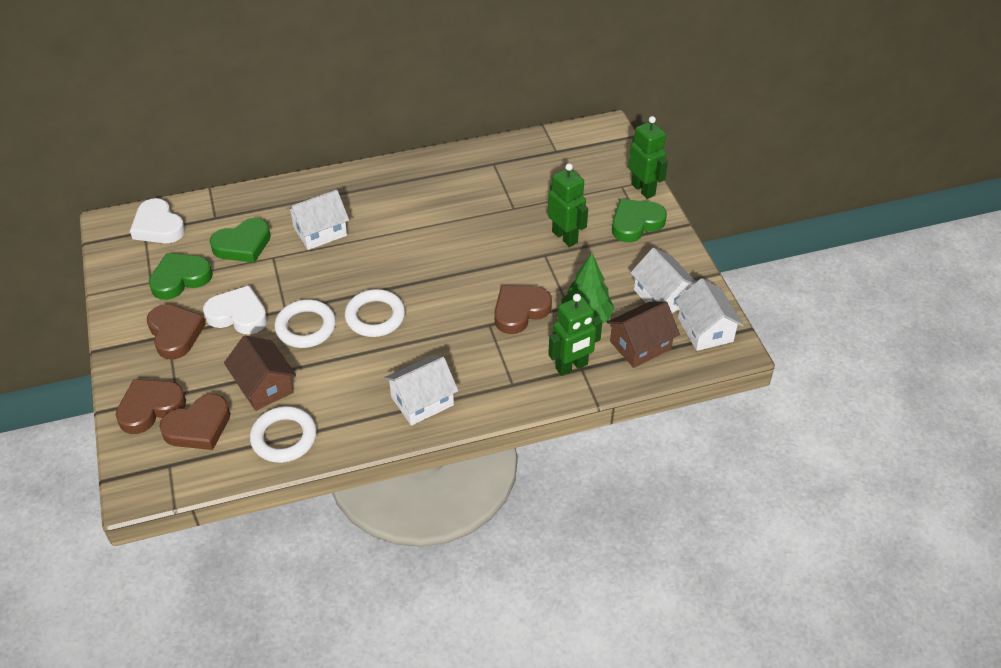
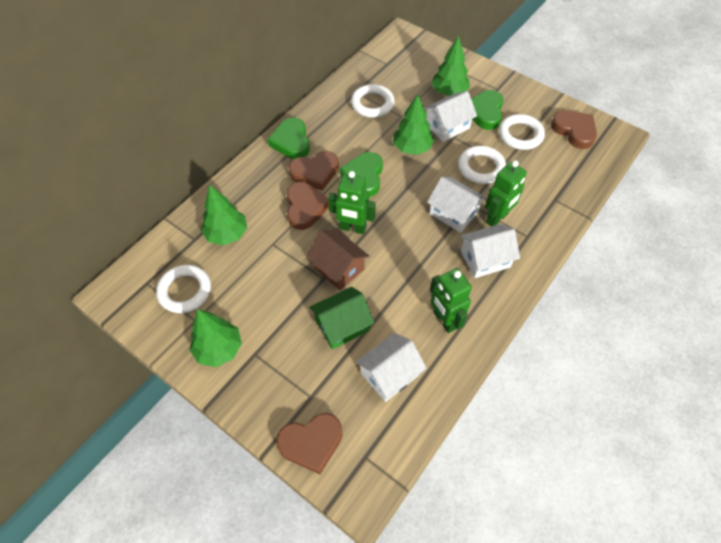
brown house: 2 -> 1
green house: 0 -> 1
green tree: 1 -> 4
white heart: 2 -> 0
white ring: 3 -> 4

